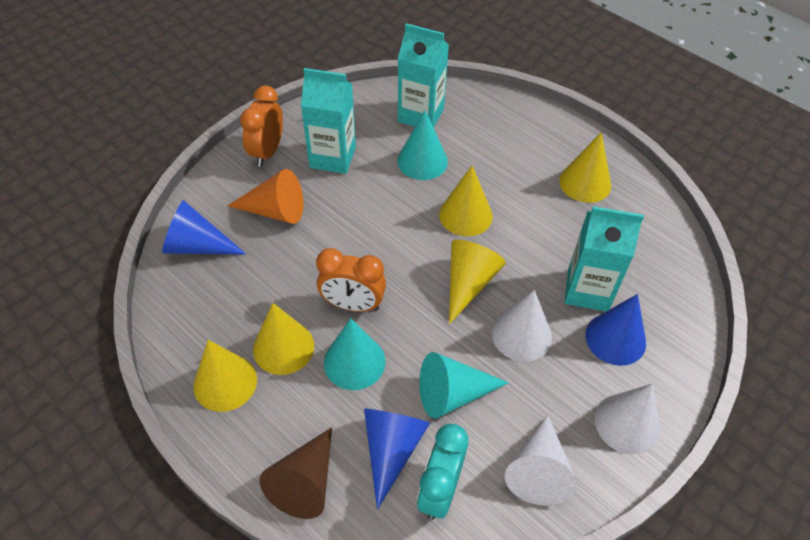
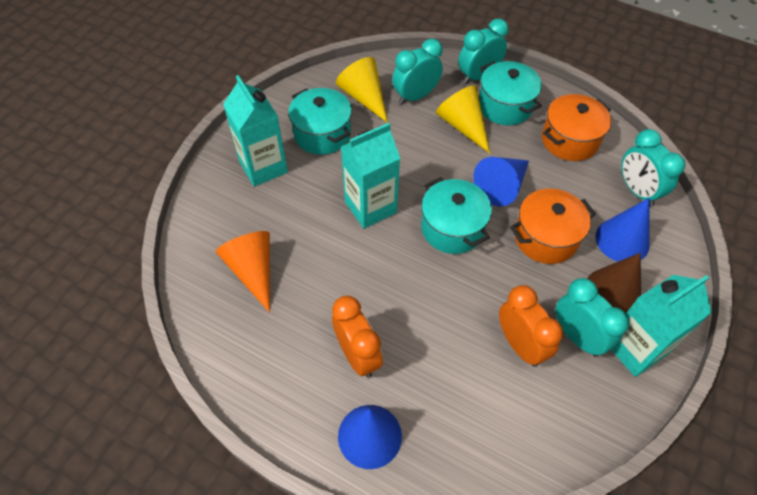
orange pot: 0 -> 2
turquoise clock: 1 -> 4
turquoise cone: 3 -> 0
turquoise pot: 0 -> 3
white cone: 3 -> 0
yellow cone: 5 -> 2

